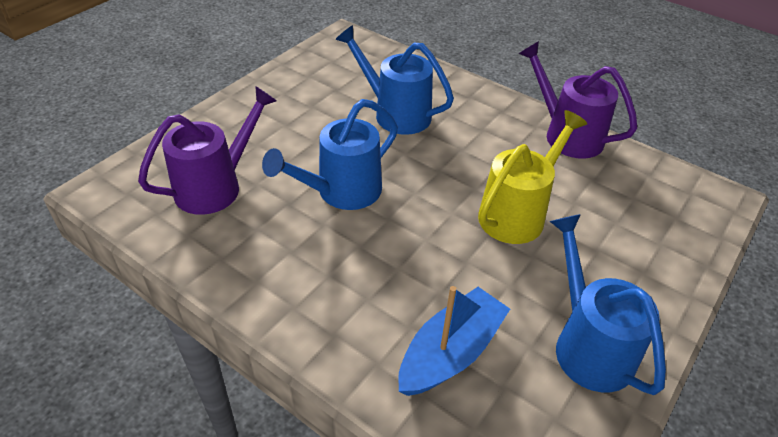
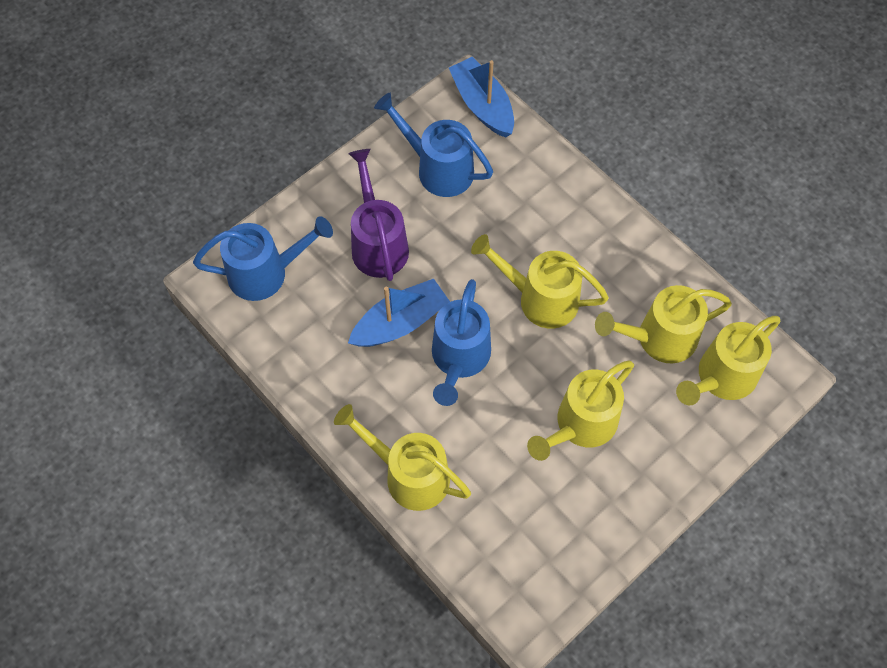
blue boat: 1 -> 2
purple watering can: 2 -> 1
yellow watering can: 1 -> 5

